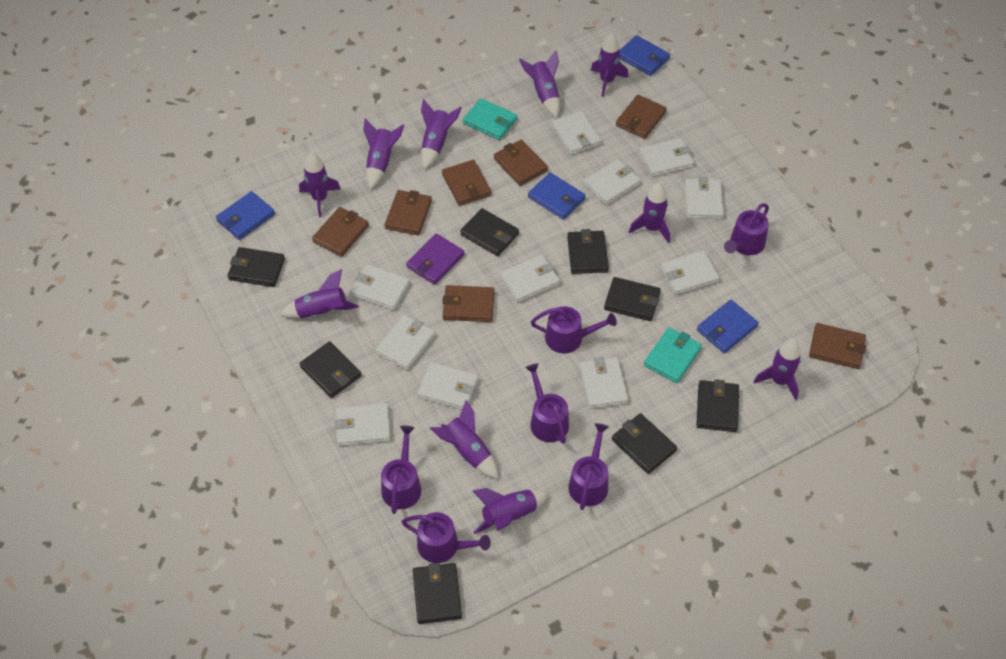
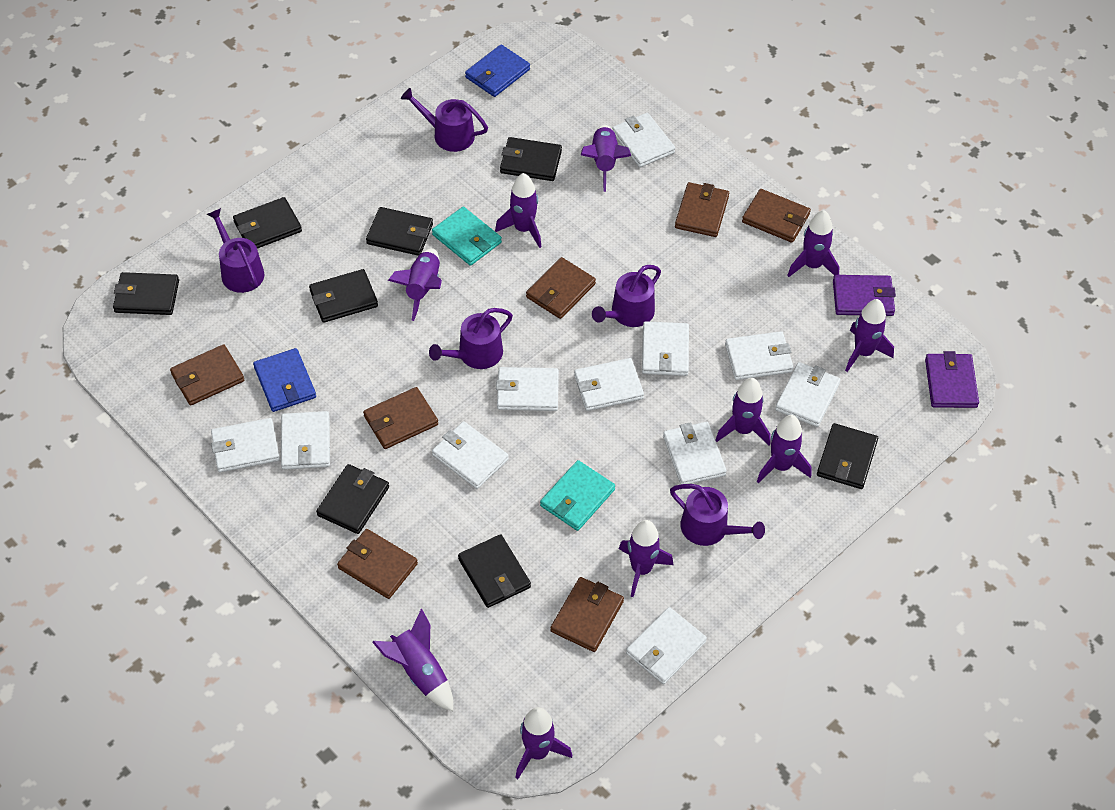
blue wallet: 4 -> 2
purple wallet: 1 -> 2
purple watering can: 6 -> 5

